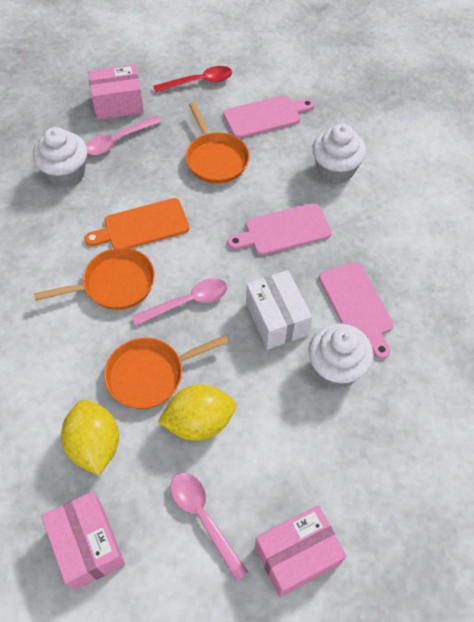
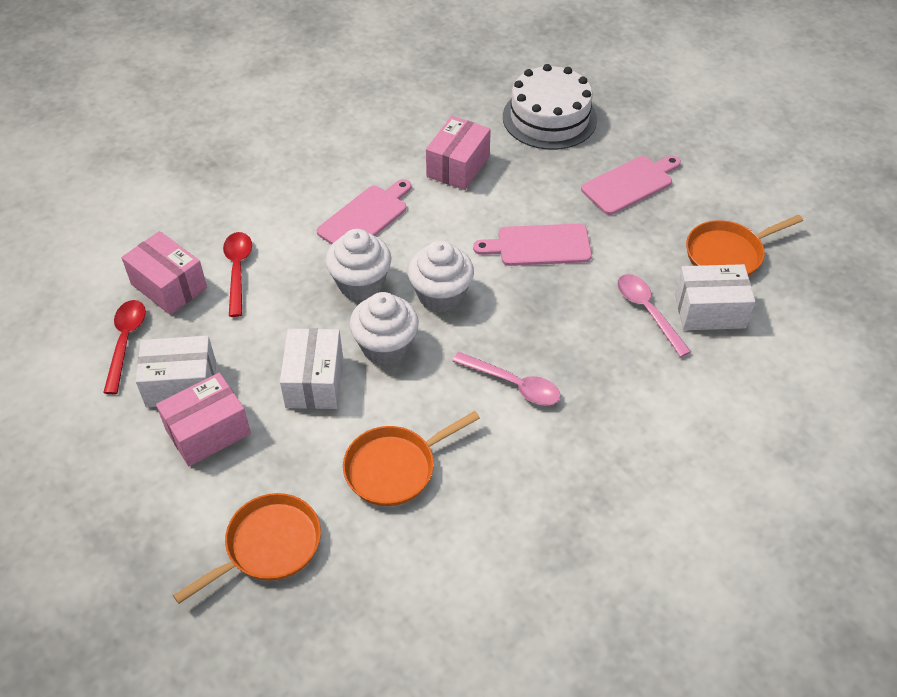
orange cutting board: 1 -> 0
pink spoon: 3 -> 2
red spoon: 1 -> 2
white box: 1 -> 3
white cake: 0 -> 1
yellow lemon: 2 -> 0

